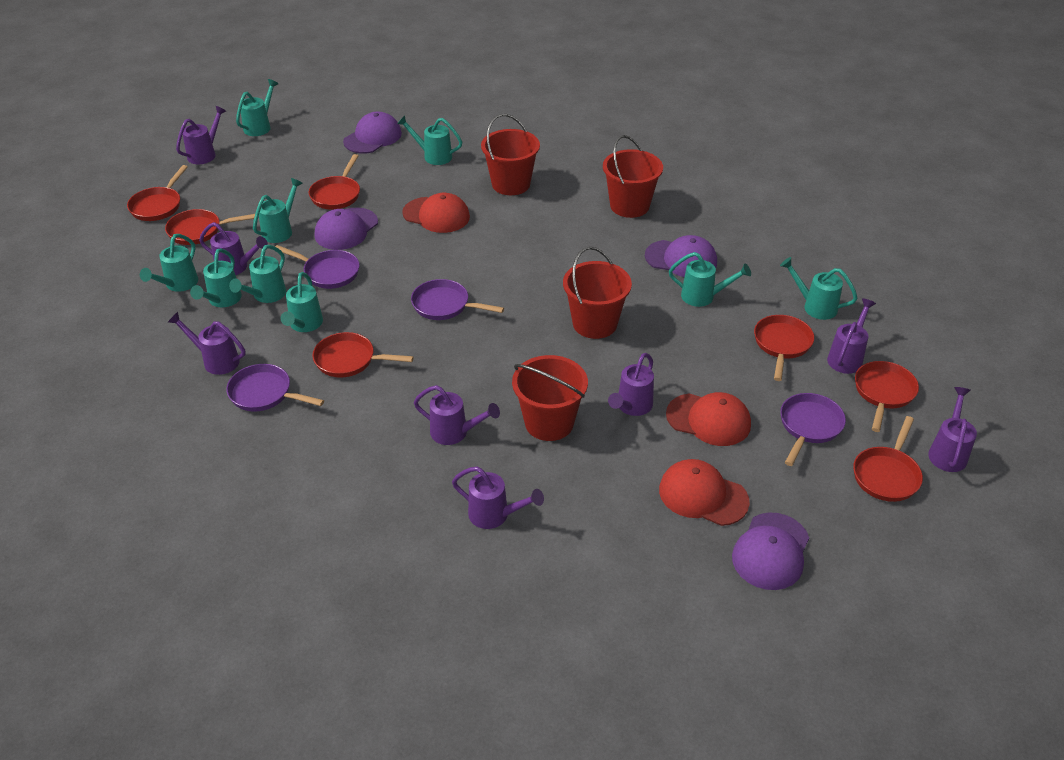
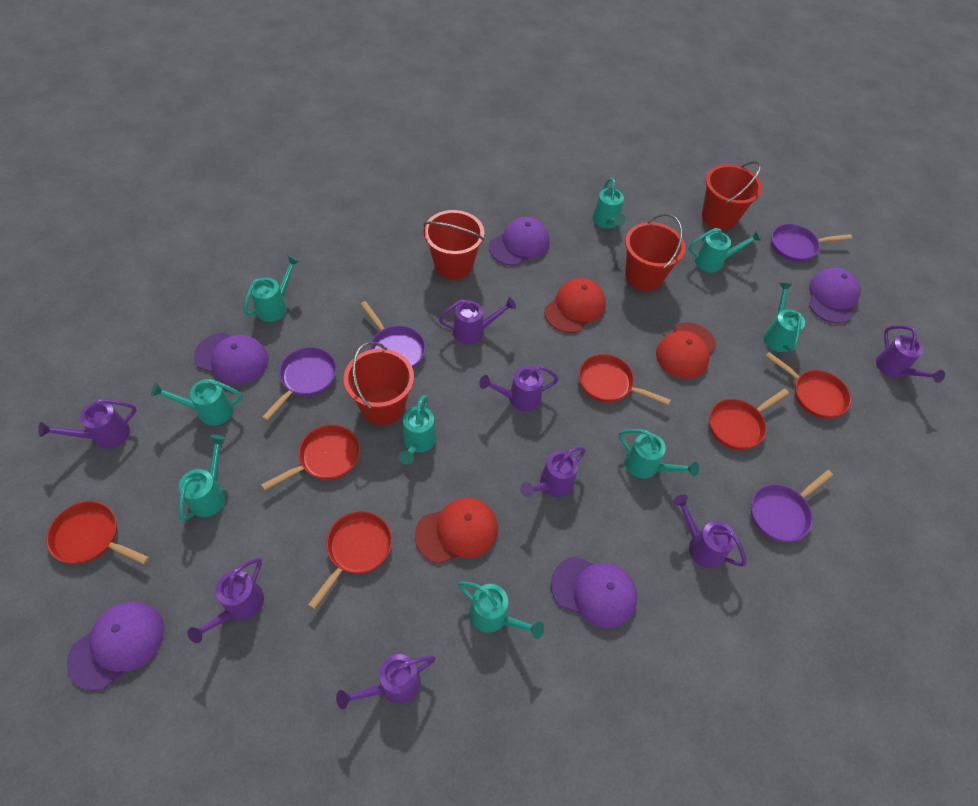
purple cap: 4 -> 5
red pan: 7 -> 6

